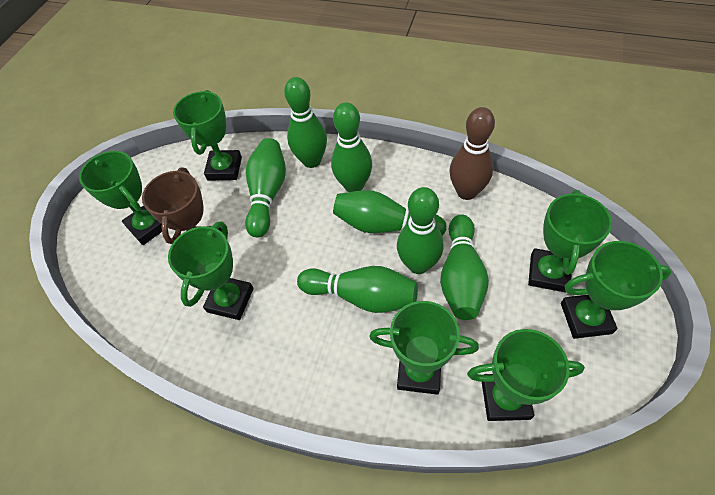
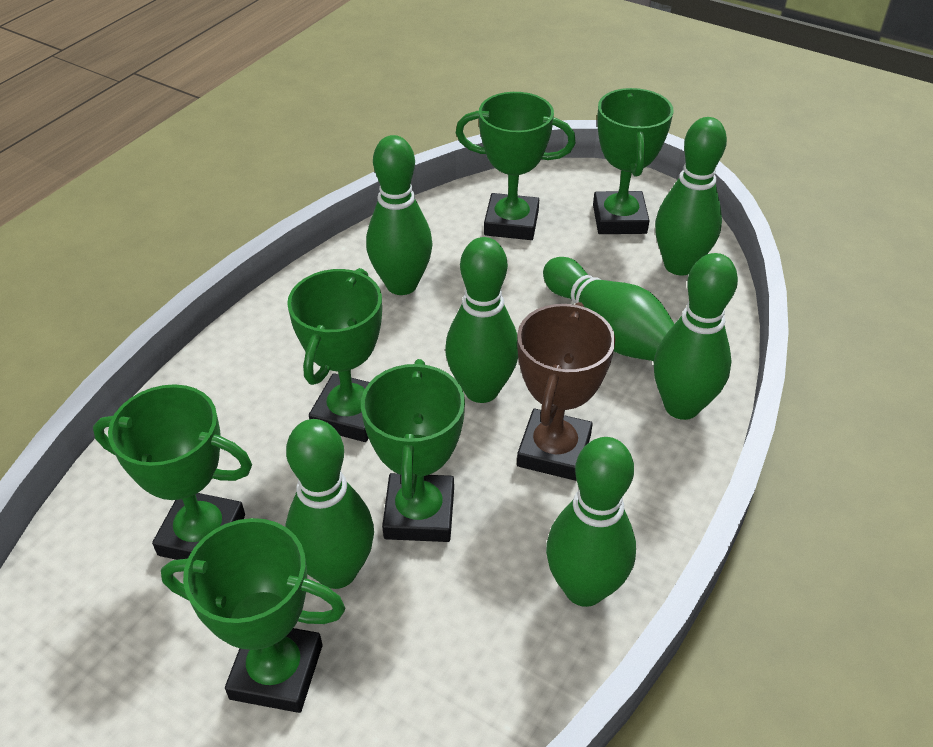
brown bowling pin: 1 -> 0
green trophy: 7 -> 6

